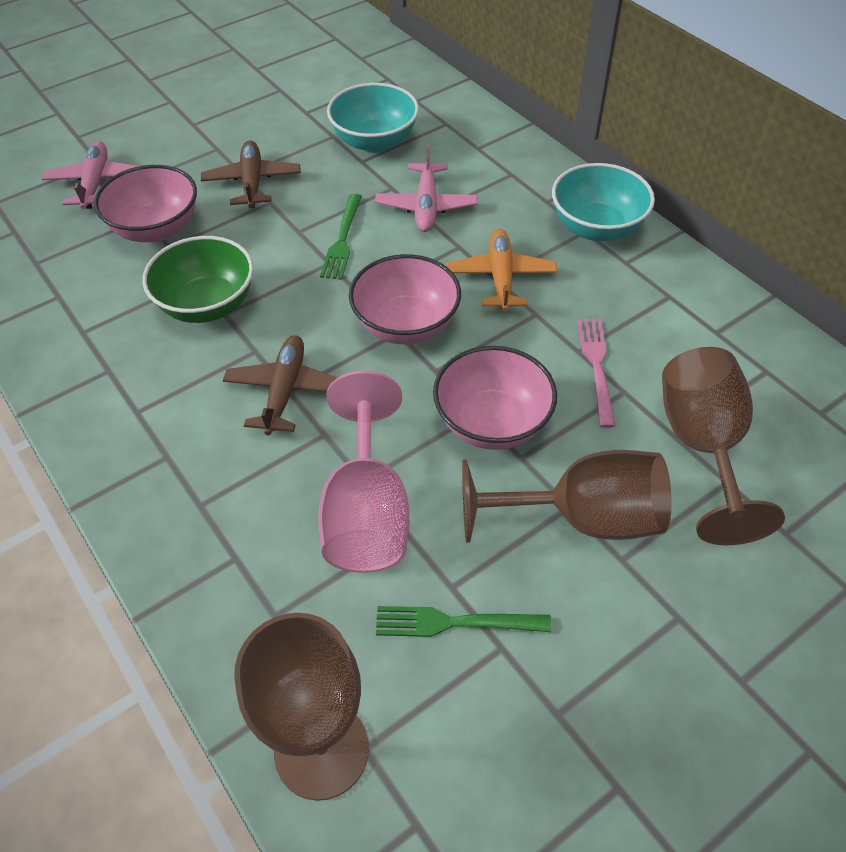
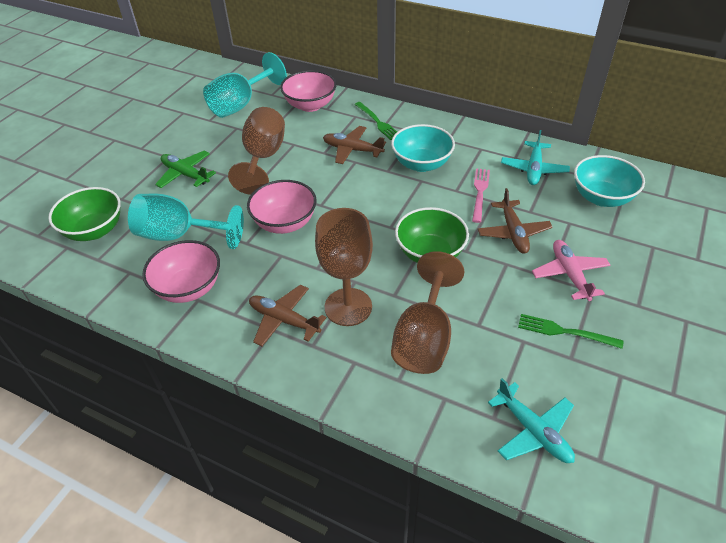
brown plane: 2 -> 3
green bowl: 1 -> 2
green plane: 0 -> 1
orange plane: 1 -> 0
pink goblet: 1 -> 0
pink plane: 2 -> 1
turquoise goblet: 0 -> 2
turquoise plane: 0 -> 2

